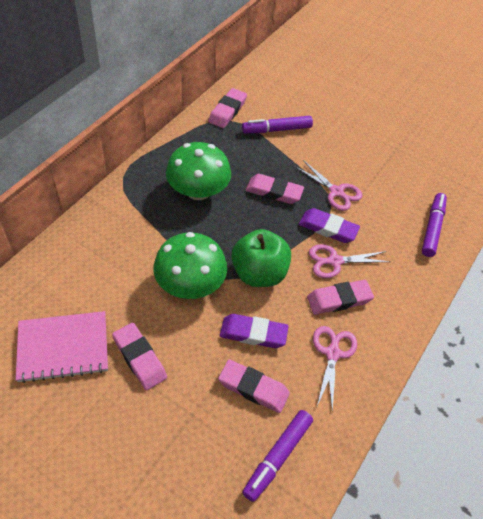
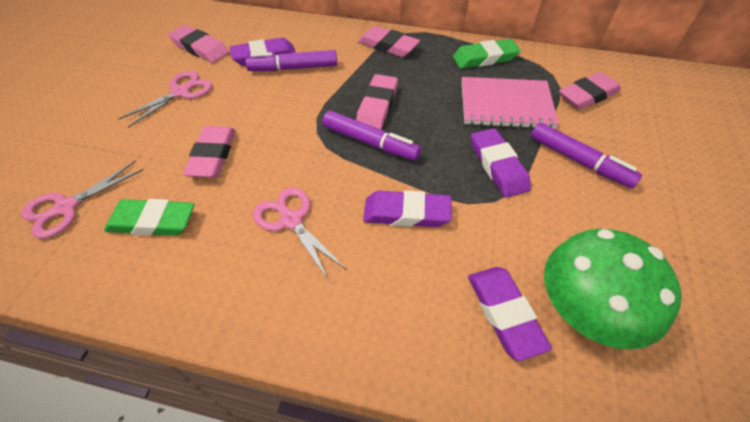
green apple: 1 -> 0
green eraser: 0 -> 2
green mushroom: 2 -> 1
purple eraser: 2 -> 4

